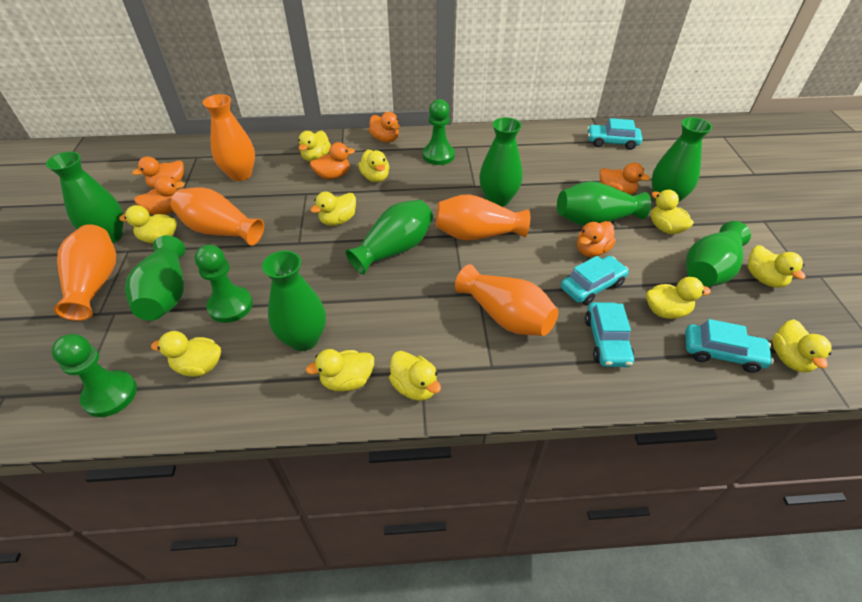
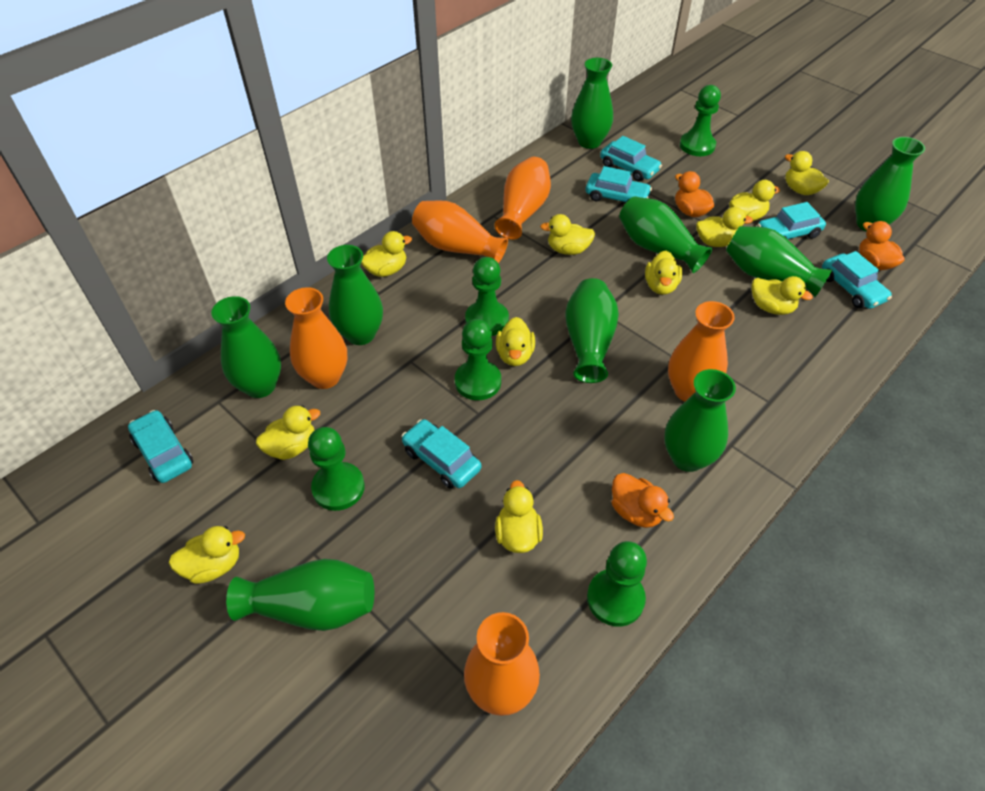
green pawn: 3 -> 5
green vase: 8 -> 9
orange duck: 6 -> 3
turquoise car: 4 -> 6

